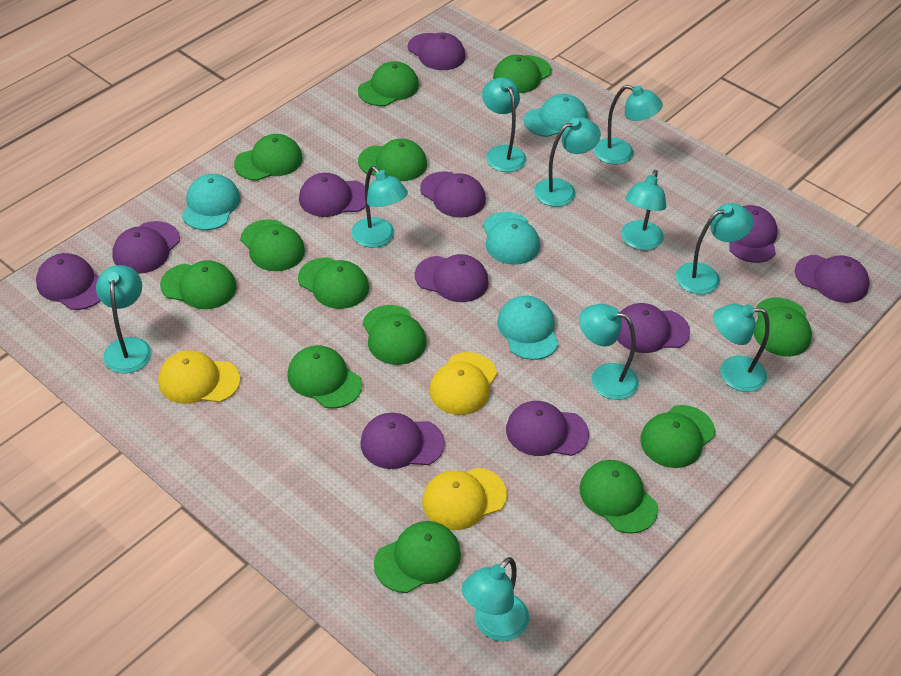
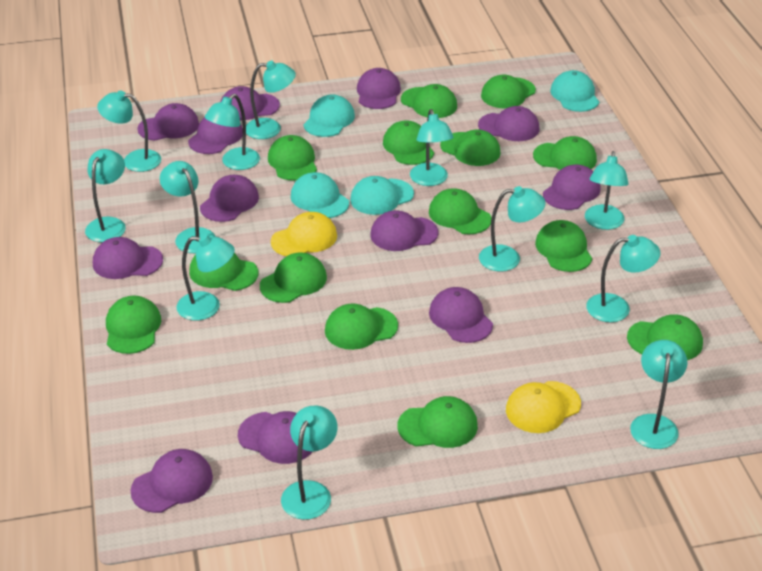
green cap: 13 -> 14
purple cap: 11 -> 12
turquoise lamp: 10 -> 12
yellow cap: 3 -> 2

